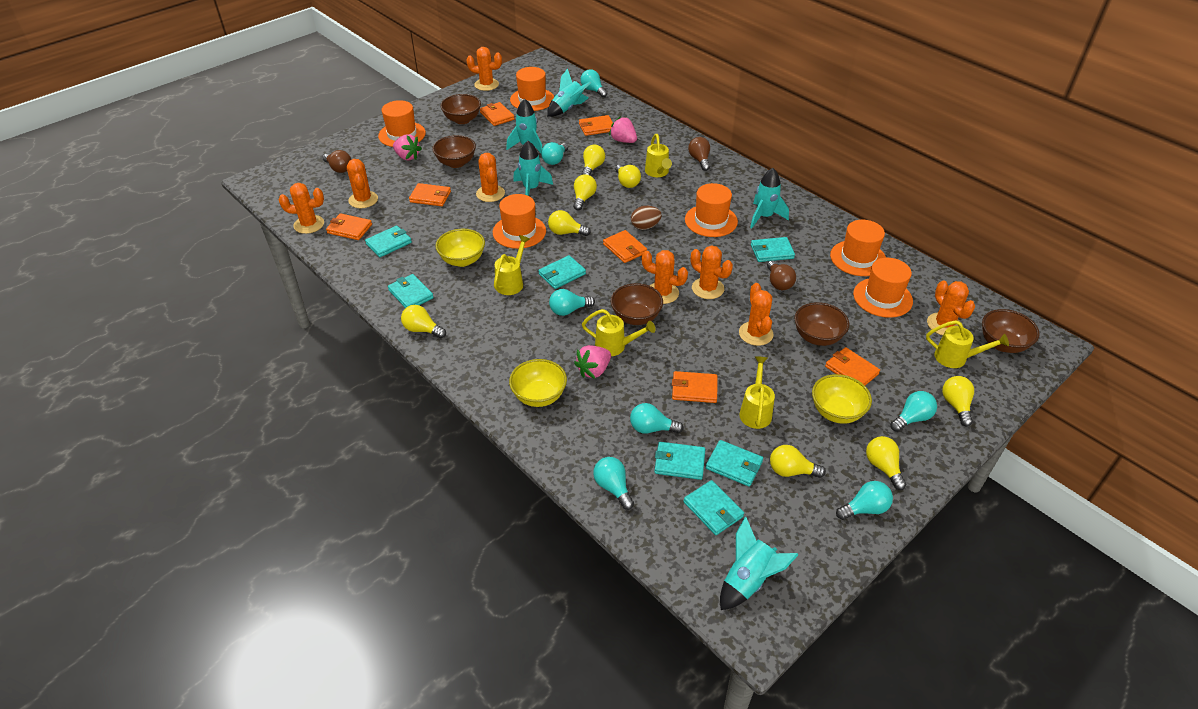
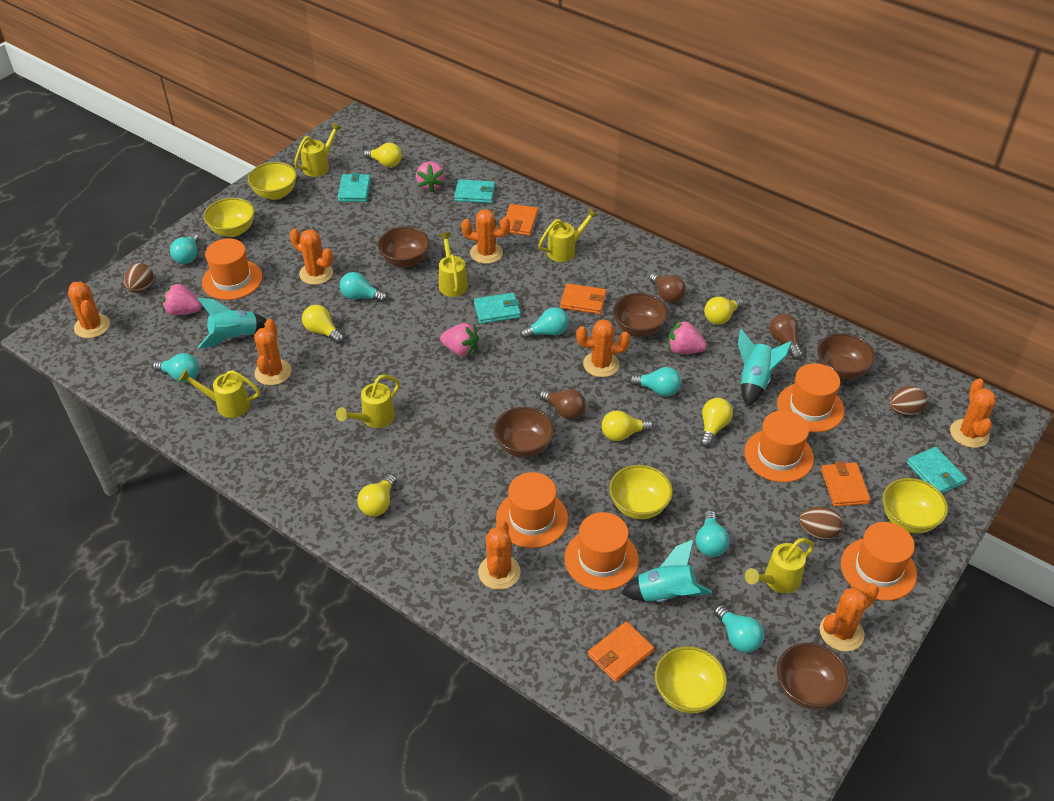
brown egg: 1 -> 3
orange wallet: 7 -> 4
pink strawberry: 3 -> 4
turquoise rocket: 5 -> 3
turquoise wallet: 7 -> 4
yellow bowl: 3 -> 5
yellow light bulb: 8 -> 6
yellow watering can: 5 -> 6

